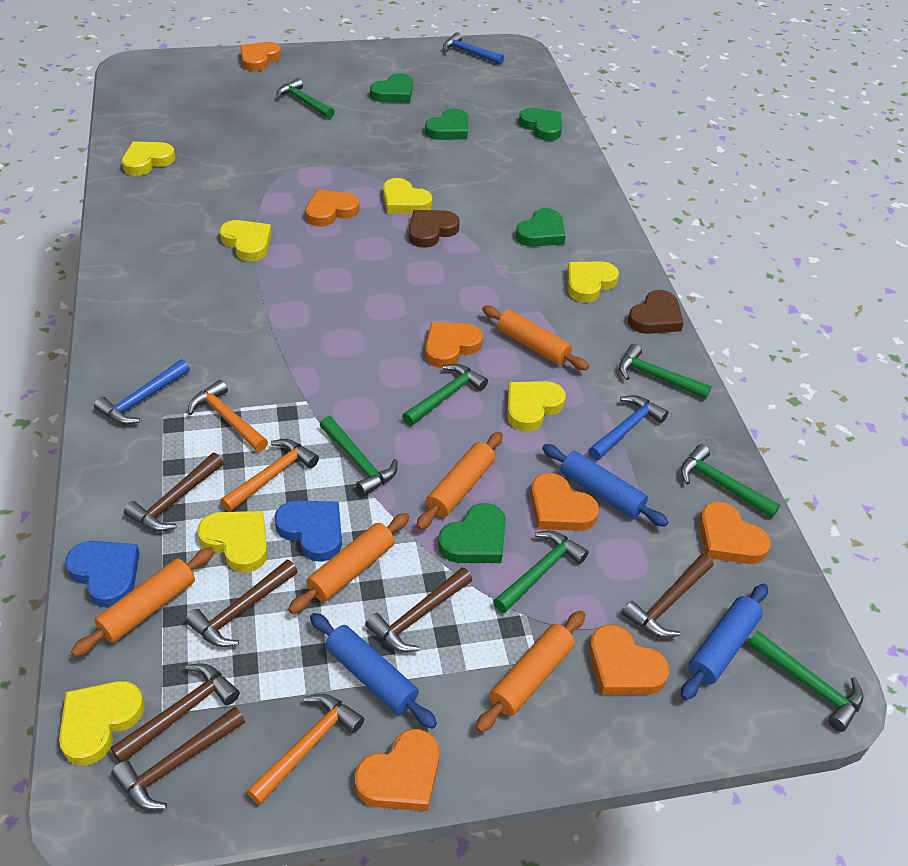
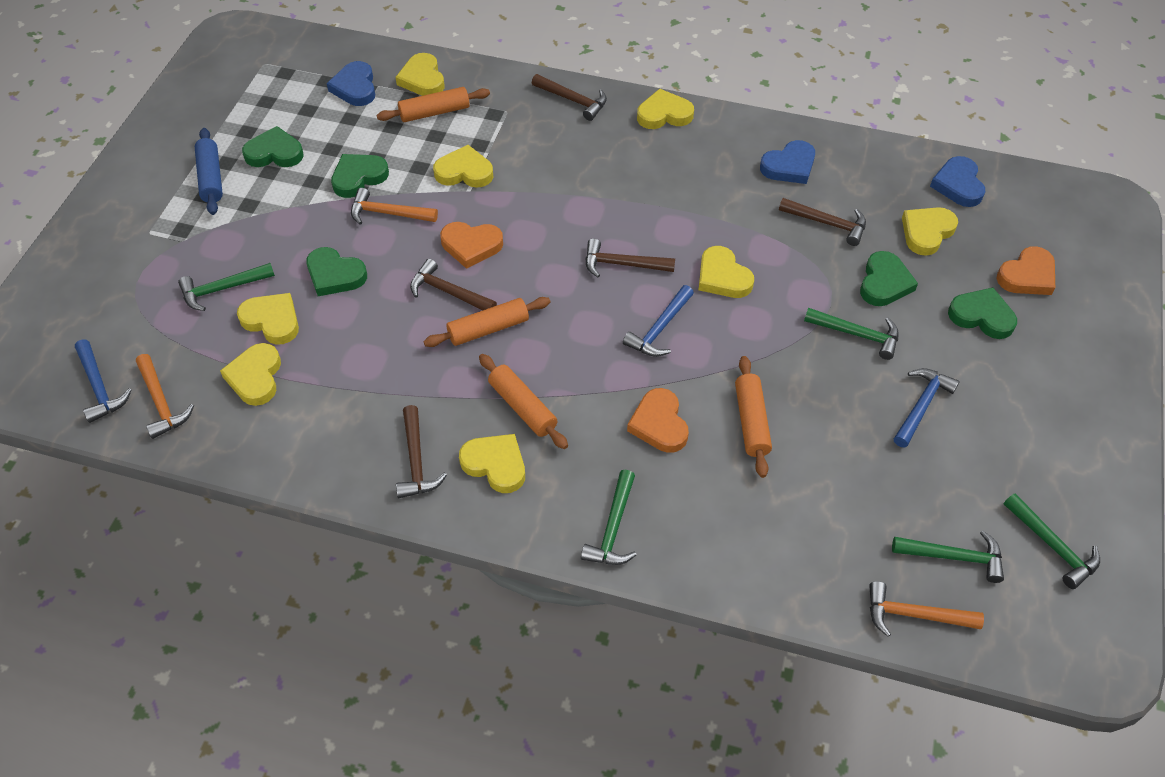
blue heart: 2 -> 3
blue rolling pin: 3 -> 1
brown hammer: 6 -> 5
brown heart: 2 -> 0
green hammer: 7 -> 5
orange heart: 7 -> 3
orange rolling pin: 5 -> 4
yellow heart: 7 -> 8

